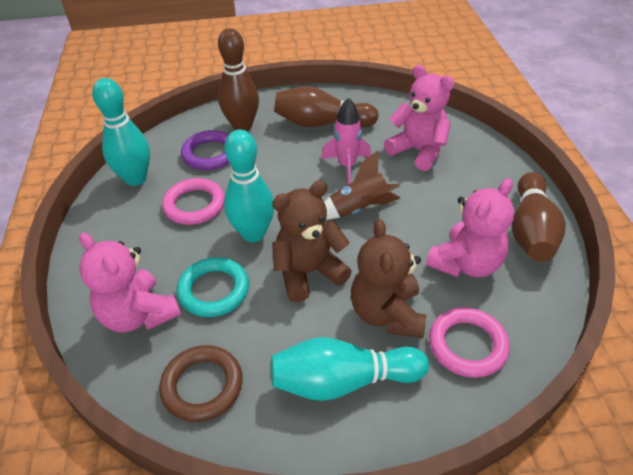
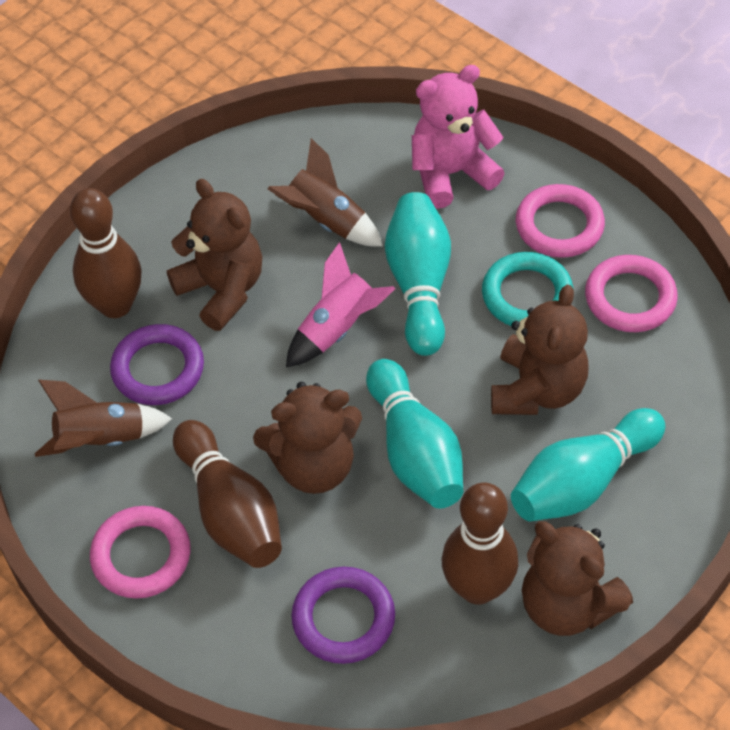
brown ring: 1 -> 0
brown rocket: 1 -> 2
brown teddy bear: 2 -> 4
pink ring: 2 -> 3
pink teddy bear: 3 -> 1
purple ring: 1 -> 2

